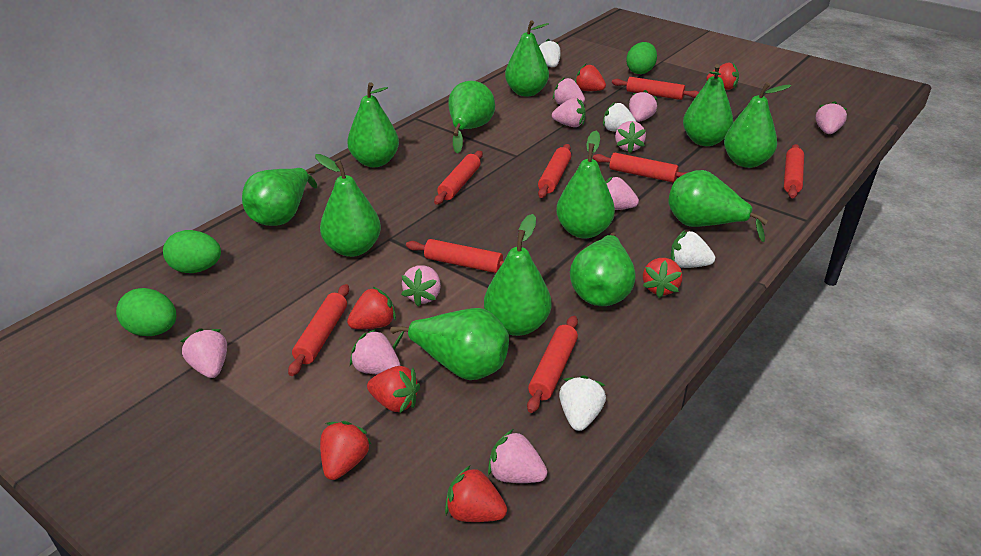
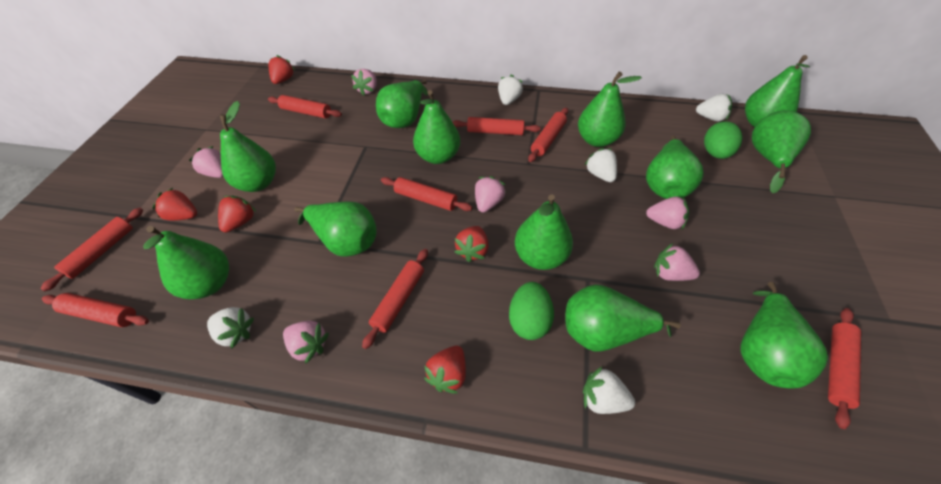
green egg: 3 -> 2
pink strawberry: 10 -> 6
red strawberry: 7 -> 5
white strawberry: 4 -> 5

